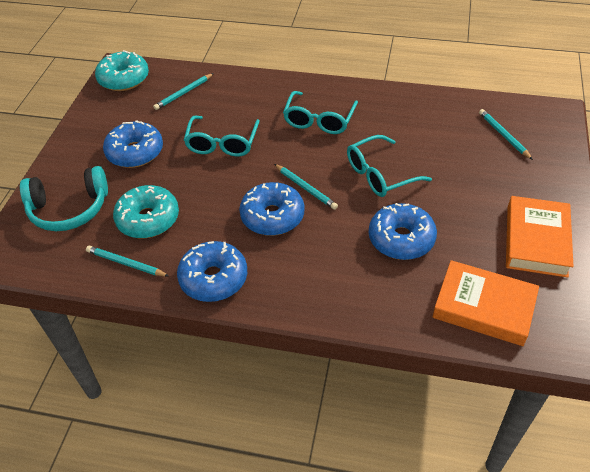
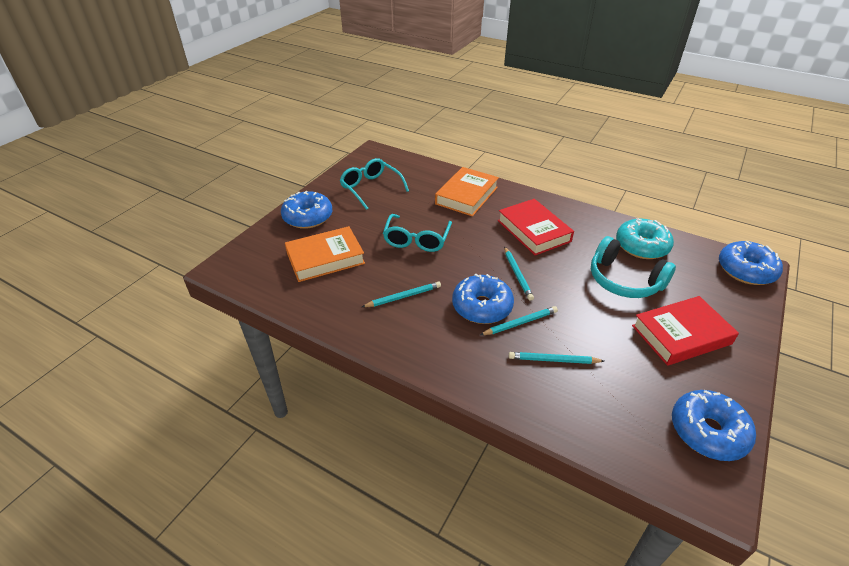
red book: 0 -> 2
turquoise donut: 2 -> 1
turquoise glasses: 3 -> 2

